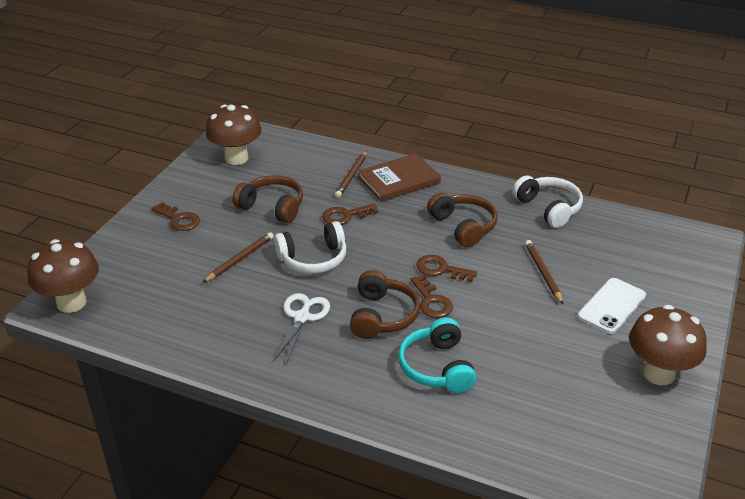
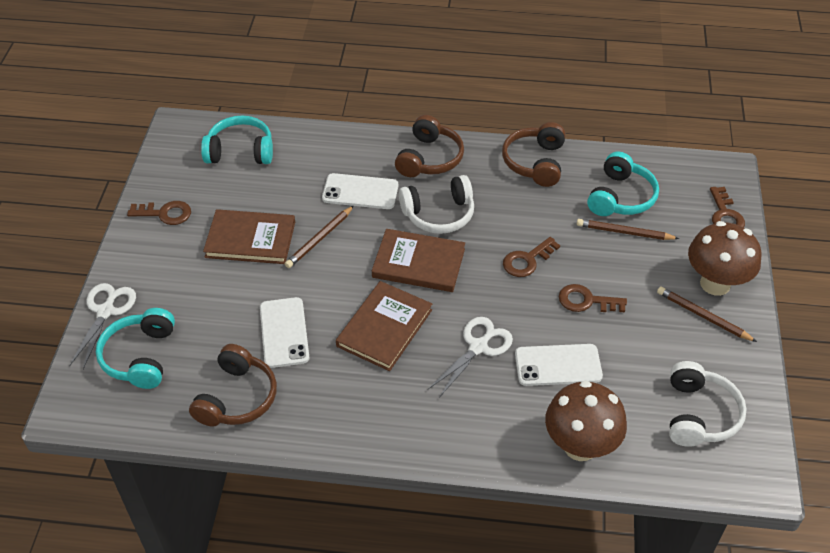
brown book: 1 -> 3
brown mushroom: 3 -> 2
turquoise headphones: 1 -> 3
white phone: 1 -> 3
white scissors: 1 -> 2

